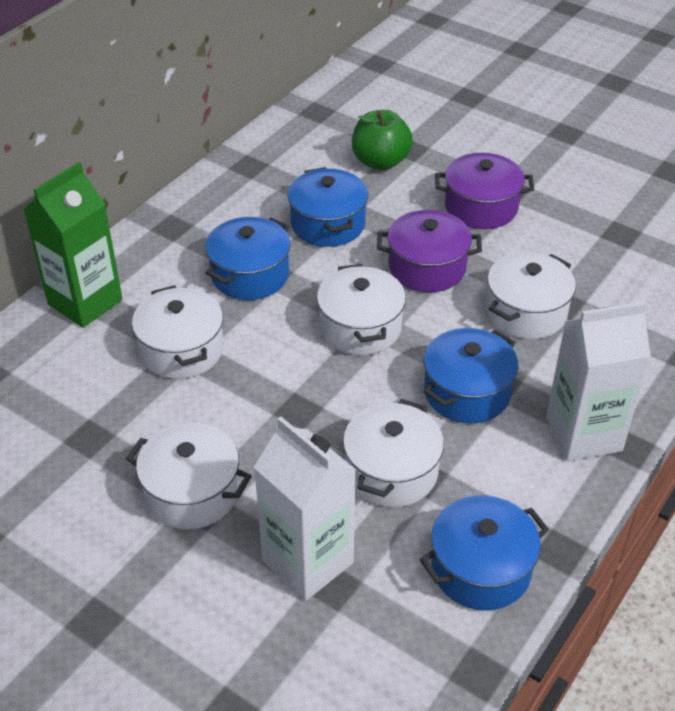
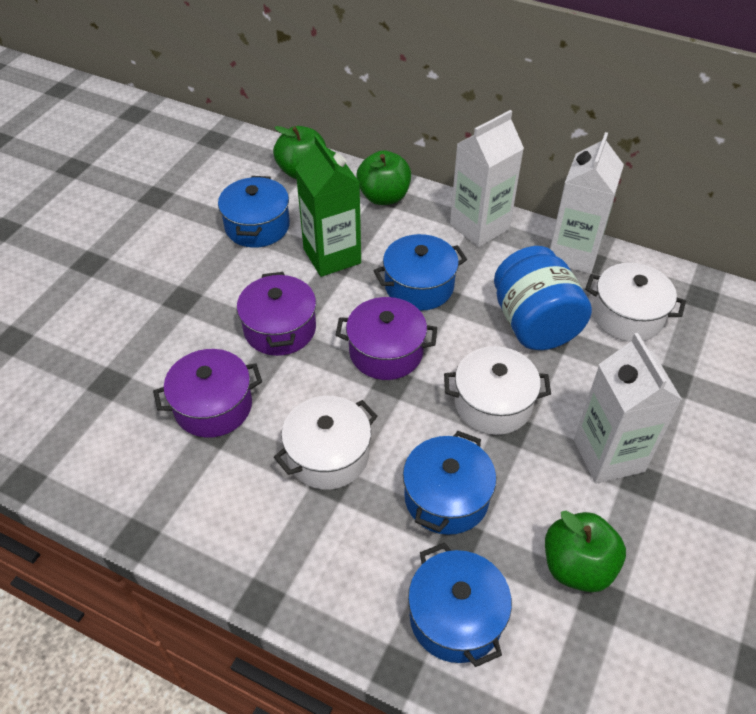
blue jar: 0 -> 1
green apple: 1 -> 3
purple pot: 2 -> 3
white carton: 2 -> 3
white pot: 5 -> 3

